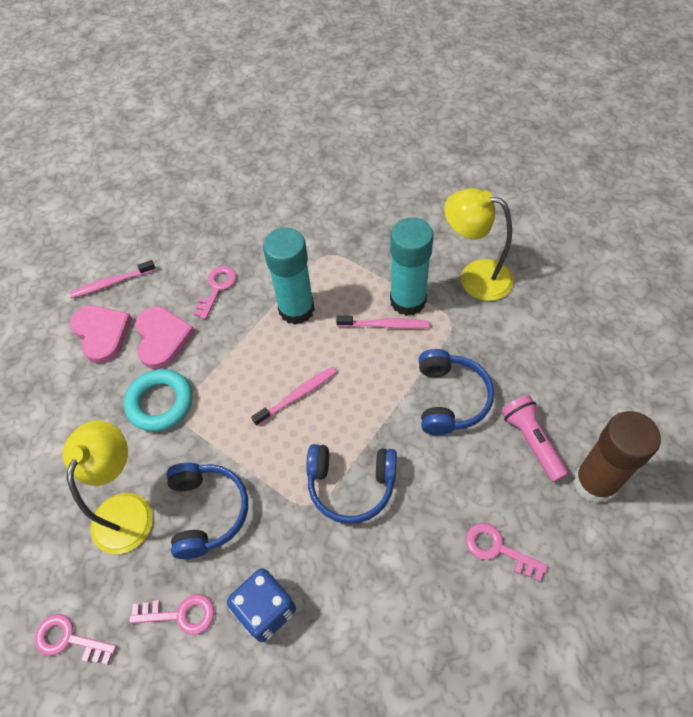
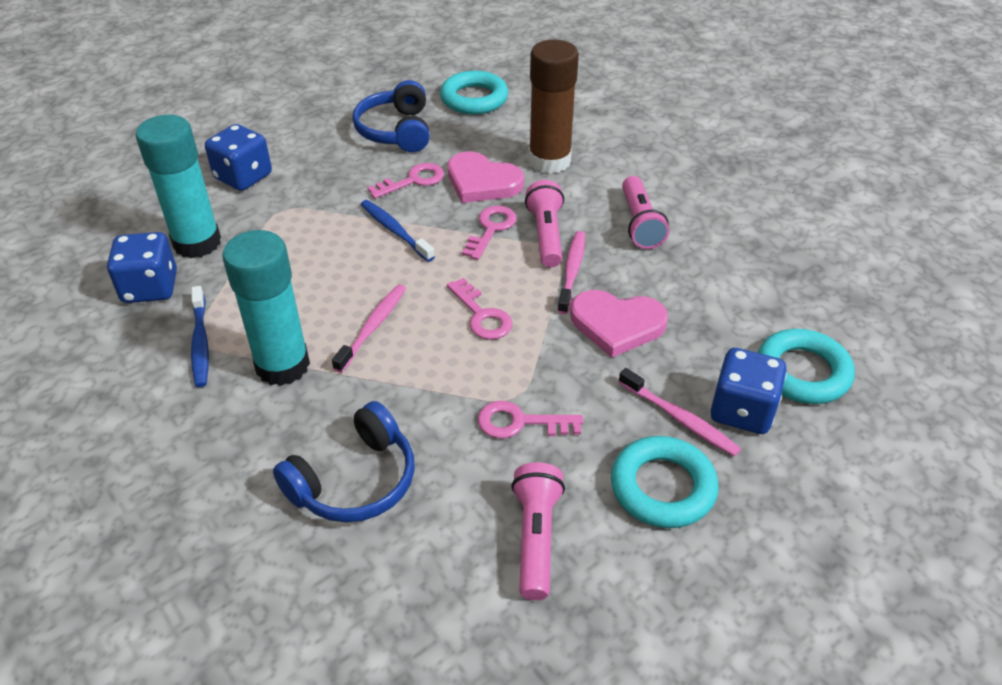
blue dice: 1 -> 3
blue headphones: 3 -> 2
blue toothbrush: 0 -> 2
pink flashlight: 1 -> 3
turquoise ring: 1 -> 3
yellow lamp: 2 -> 0

